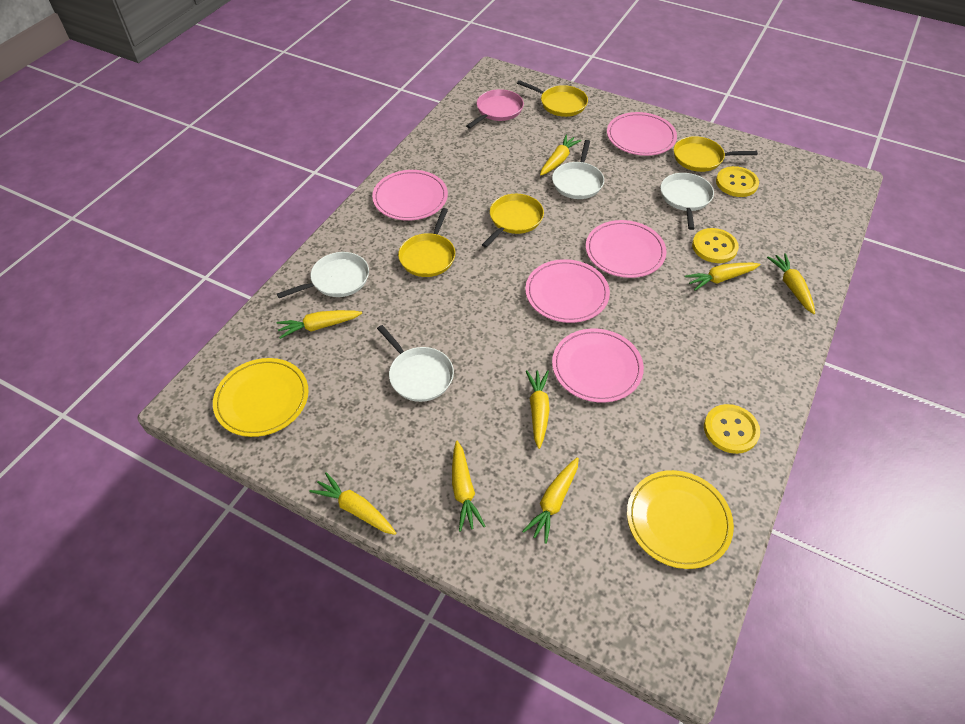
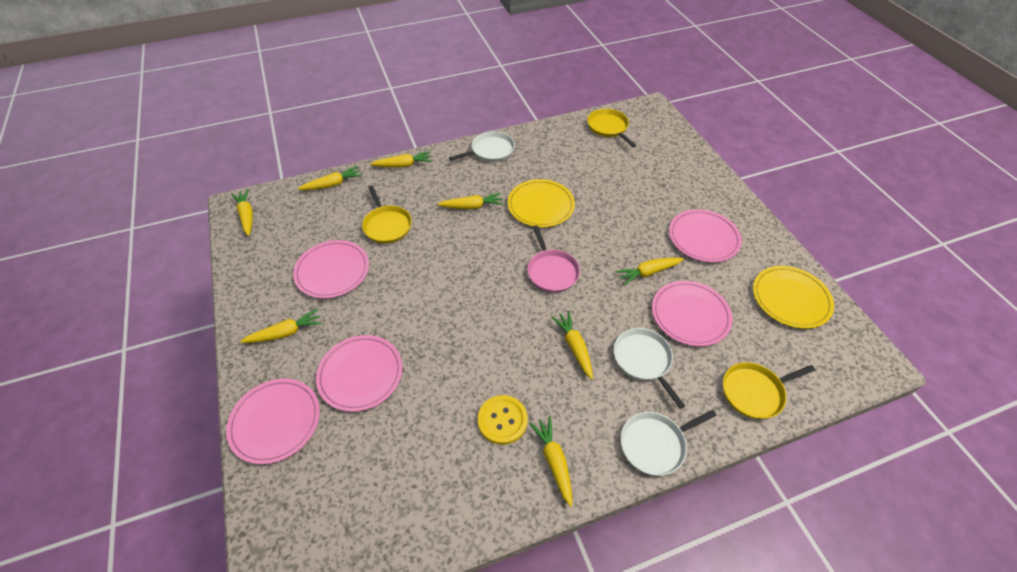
white pan: 4 -> 3
yellow button: 3 -> 1
yellow pan: 4 -> 3

